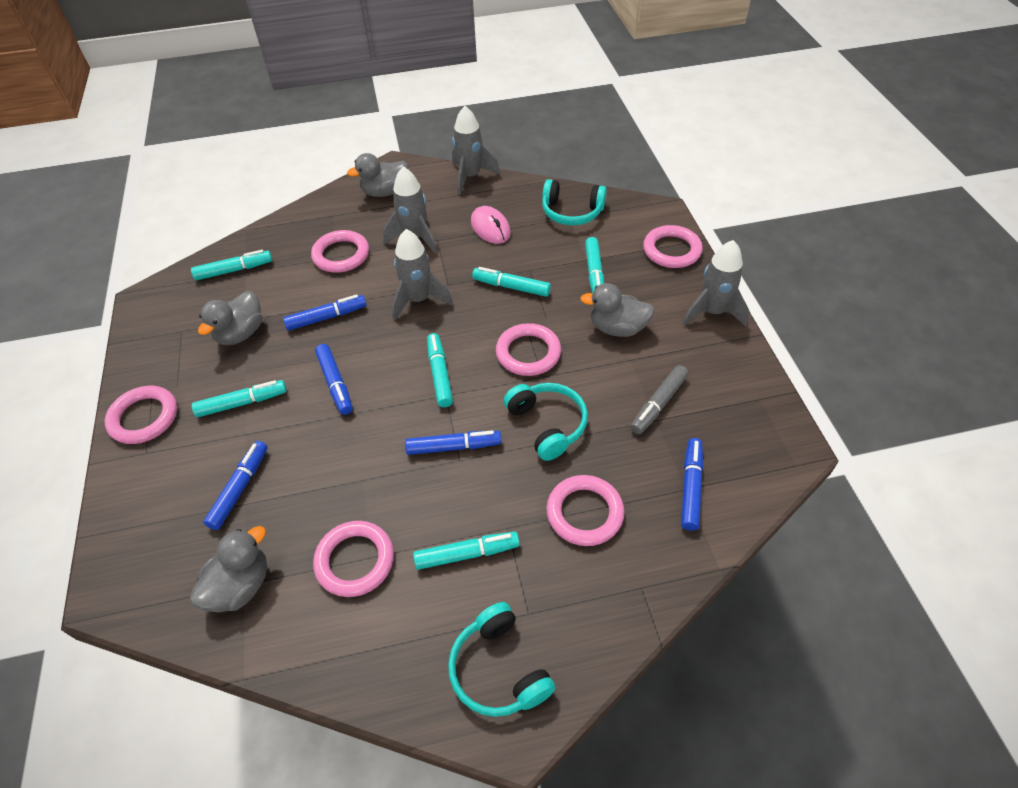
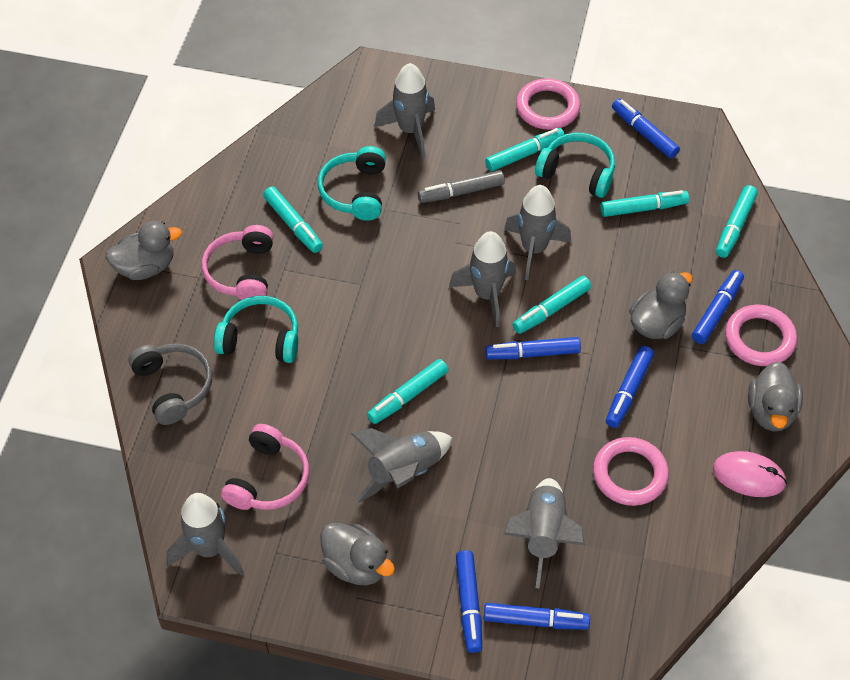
blue marker: 5 -> 6
grey headphones: 0 -> 1
grey rocket: 4 -> 6
pink headphones: 0 -> 2
pink ring: 6 -> 3

